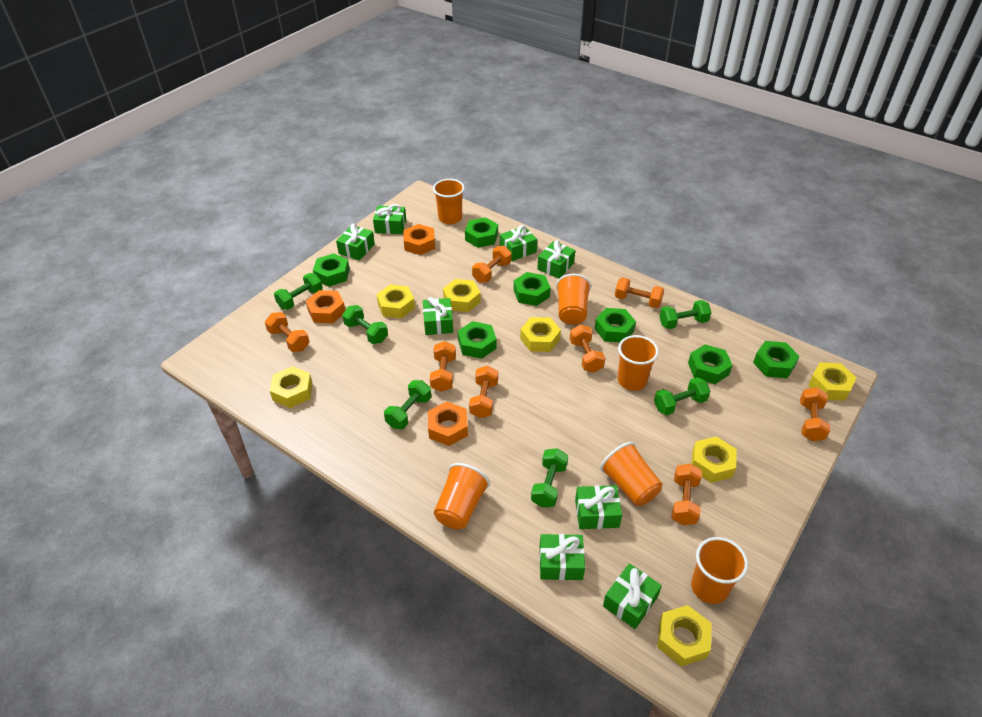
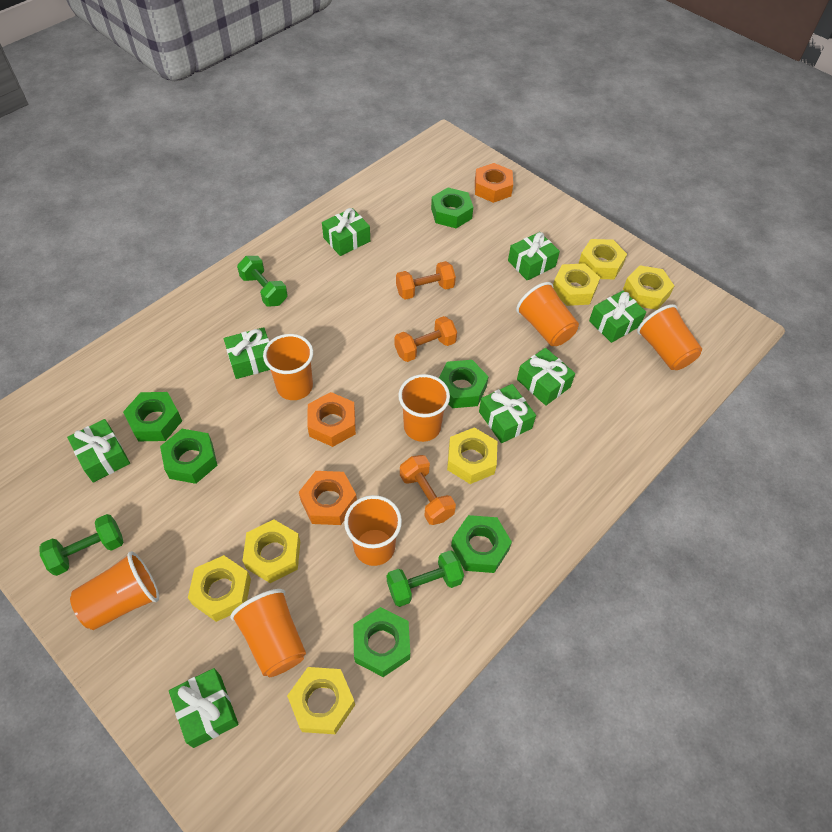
green dumbbell: 6 -> 3
green nut: 7 -> 6
orange cup: 6 -> 7
orange dumbbell: 8 -> 3

